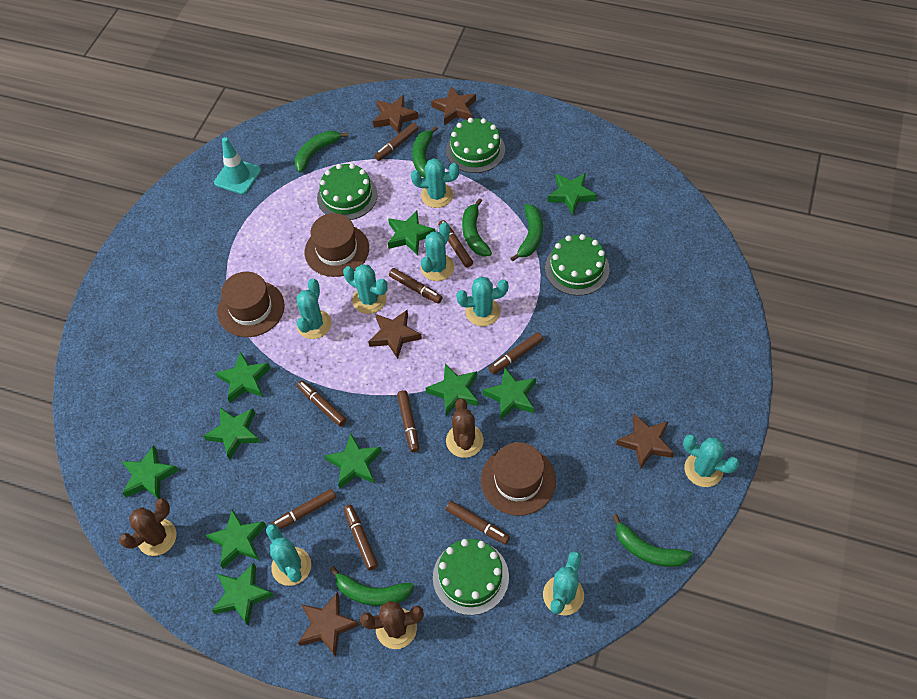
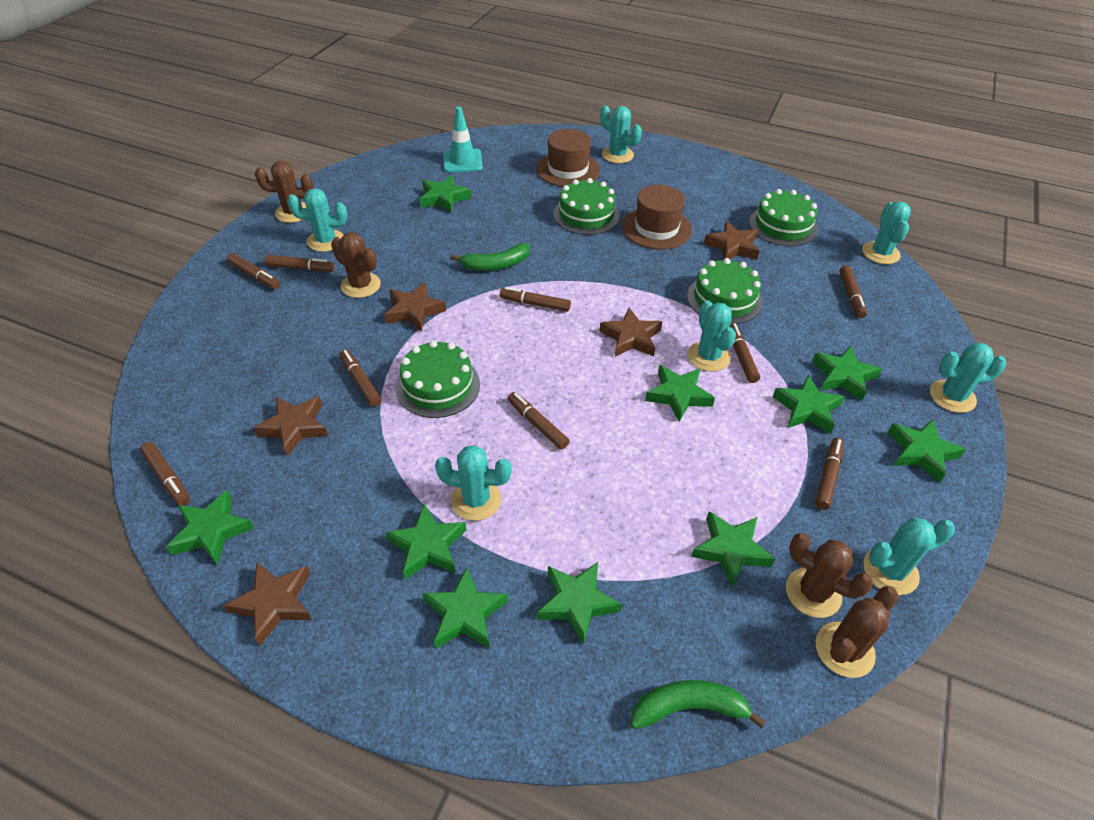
brown cactus: 3 -> 4
brown hat: 3 -> 2
green banana: 6 -> 2
turquoise cactus: 8 -> 7

